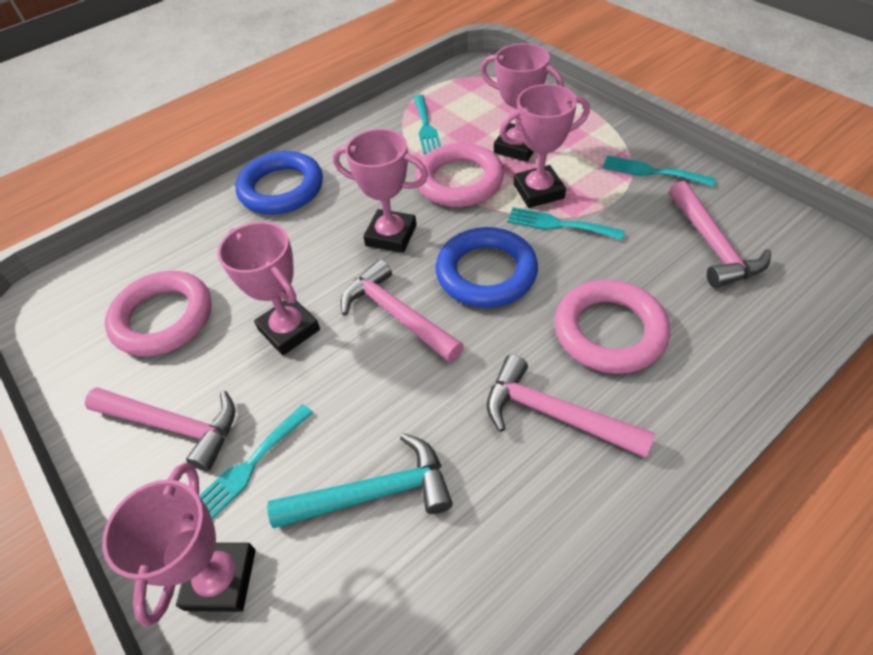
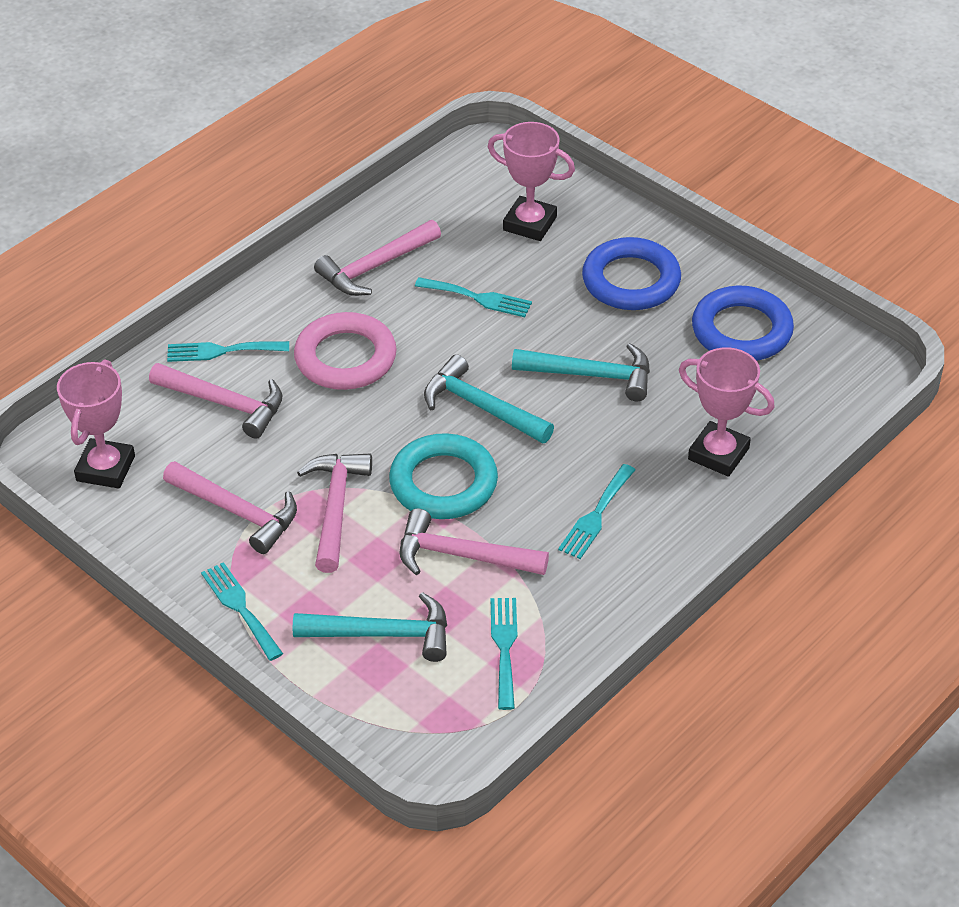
pink hammer: 4 -> 5
pink ring: 3 -> 1
pink trophy: 5 -> 3
turquoise fork: 4 -> 5
turquoise hammer: 1 -> 3
turquoise ring: 0 -> 1

